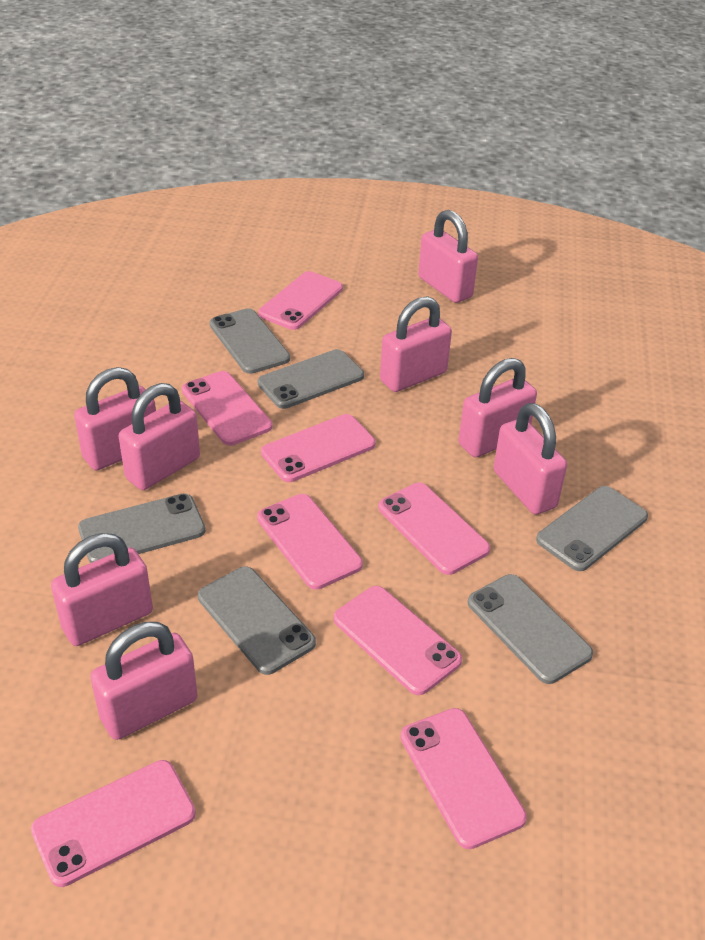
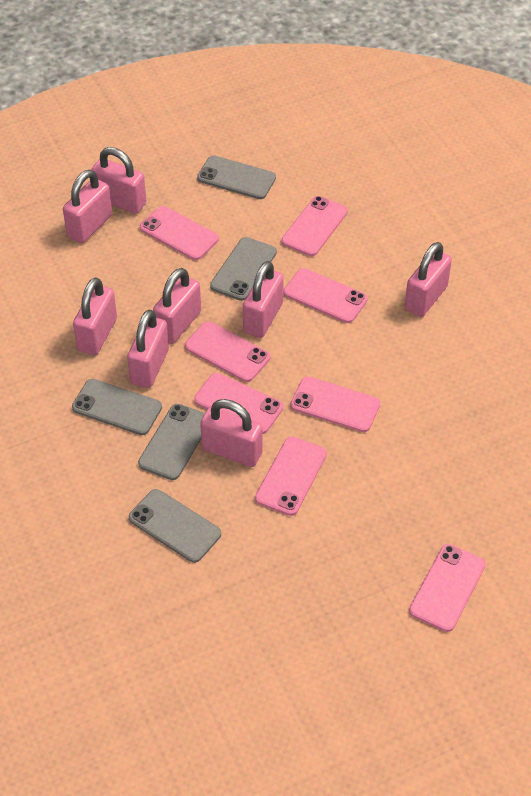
grey phone: 6 -> 5

